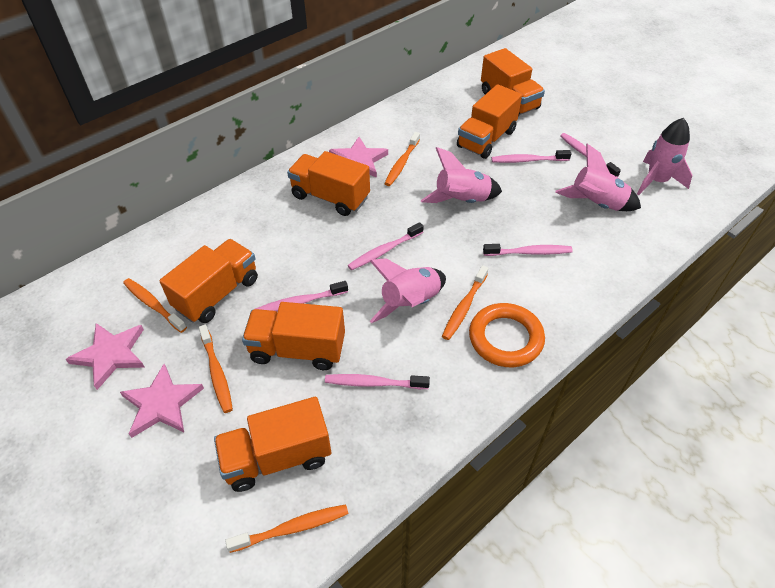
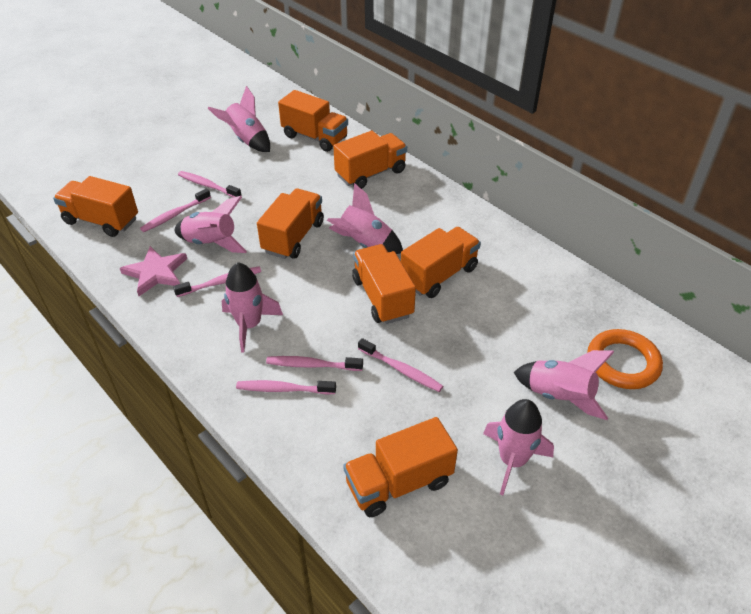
orange toothbrush: 5 -> 0
orange truck: 6 -> 7
pink rocket: 4 -> 6
pink star: 3 -> 1

